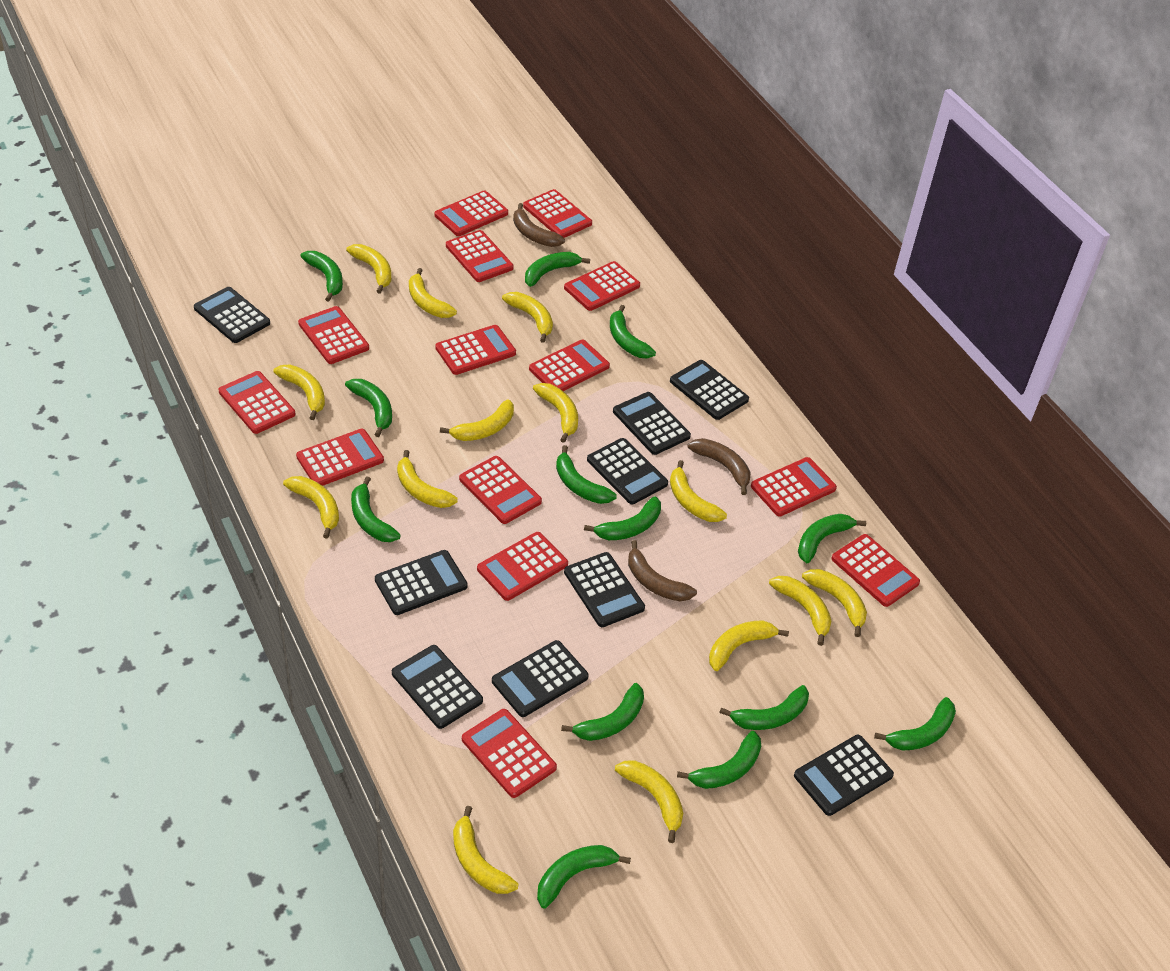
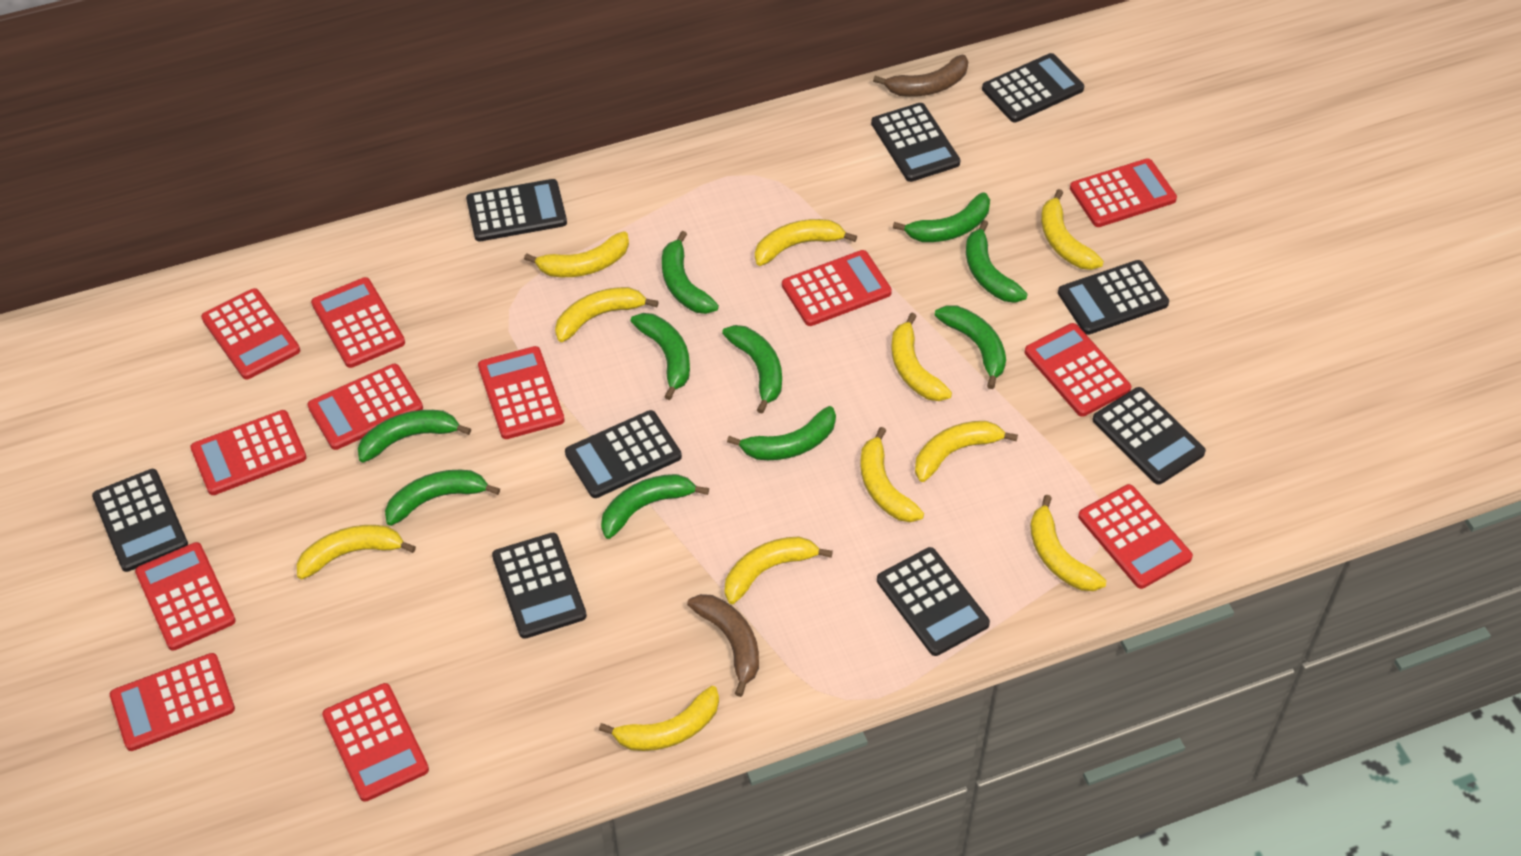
brown banana: 3 -> 2
green banana: 13 -> 10
red calculator: 14 -> 12
yellow banana: 14 -> 11

